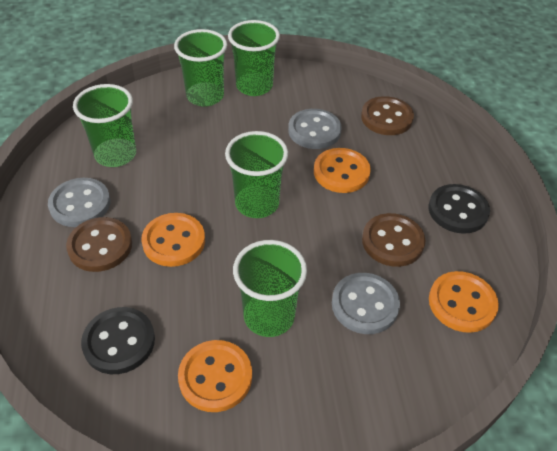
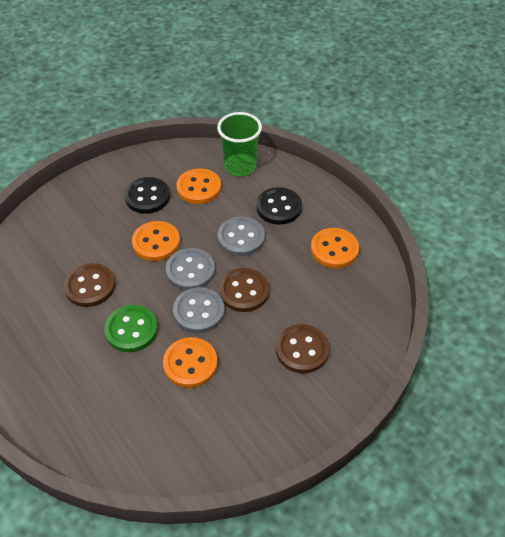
green button: 0 -> 1
green cup: 5 -> 1

